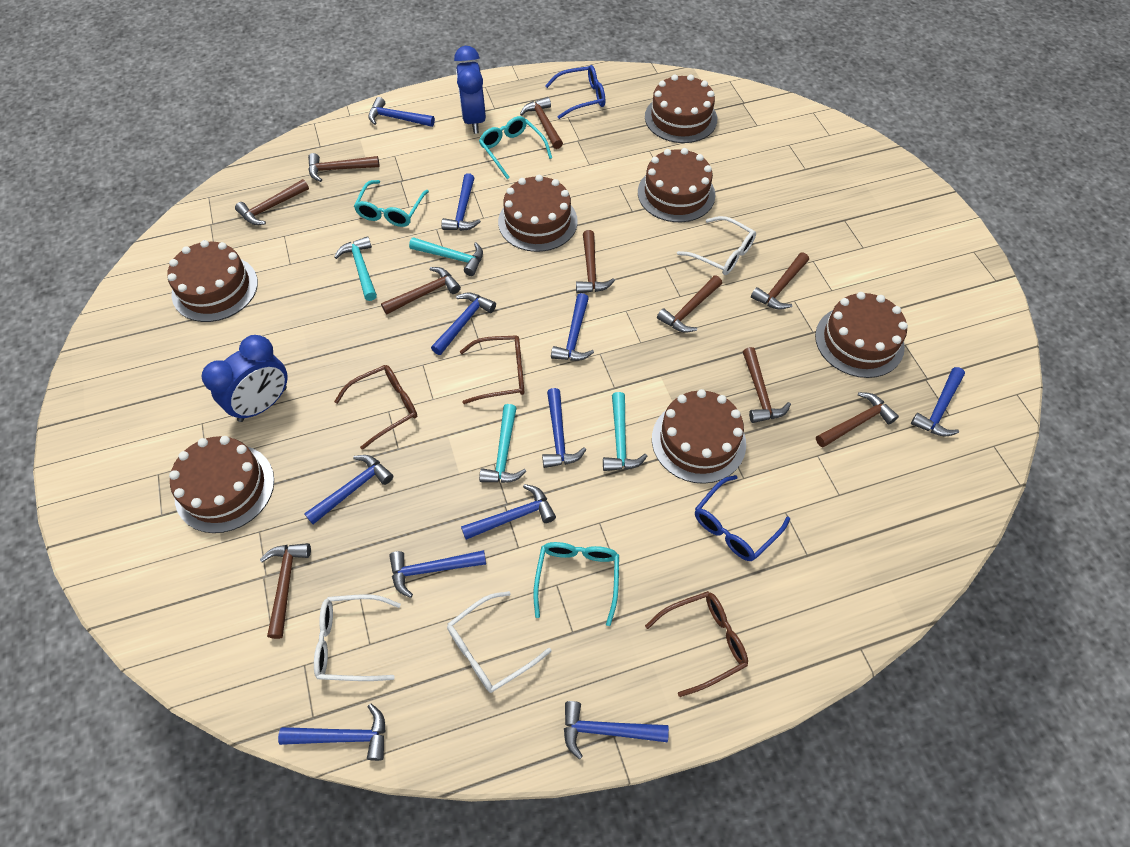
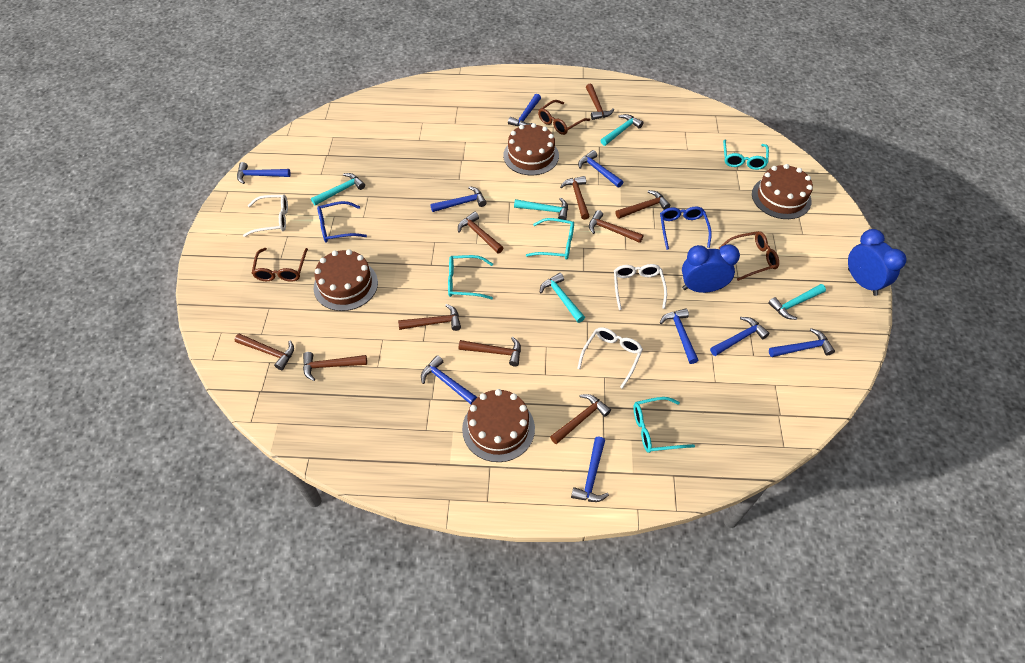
blue hammer: 11 -> 9
brown cake: 7 -> 4
turquoise glasses: 3 -> 4
turquoise hammer: 4 -> 5

